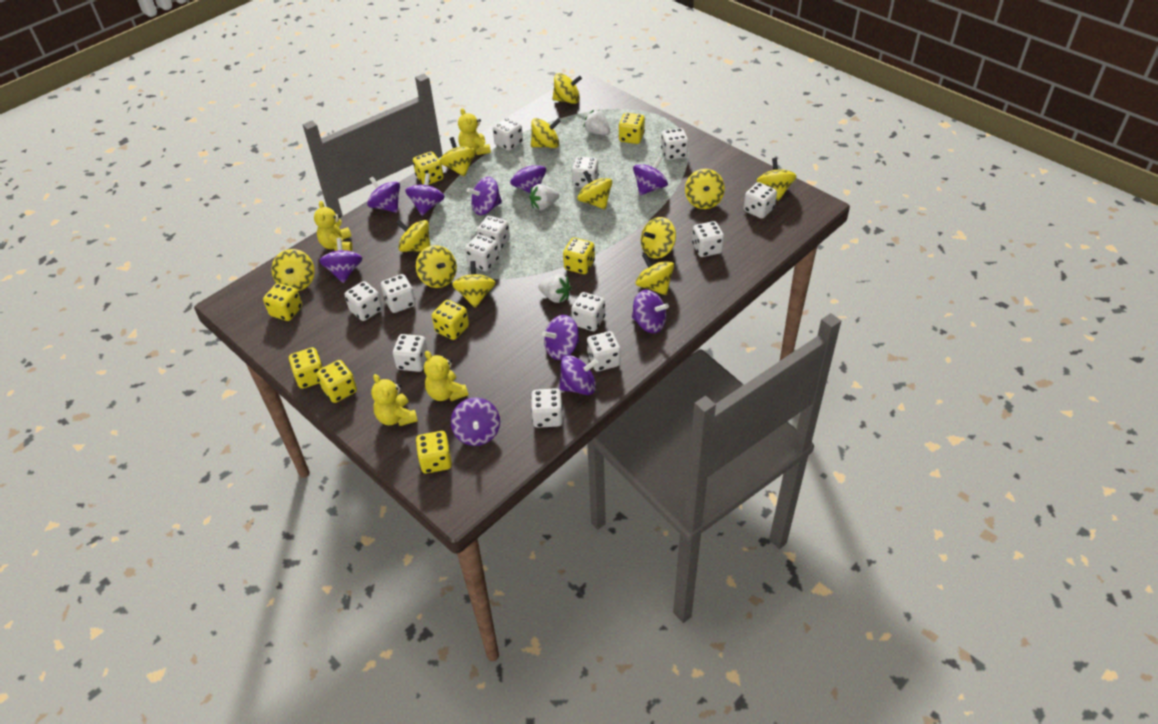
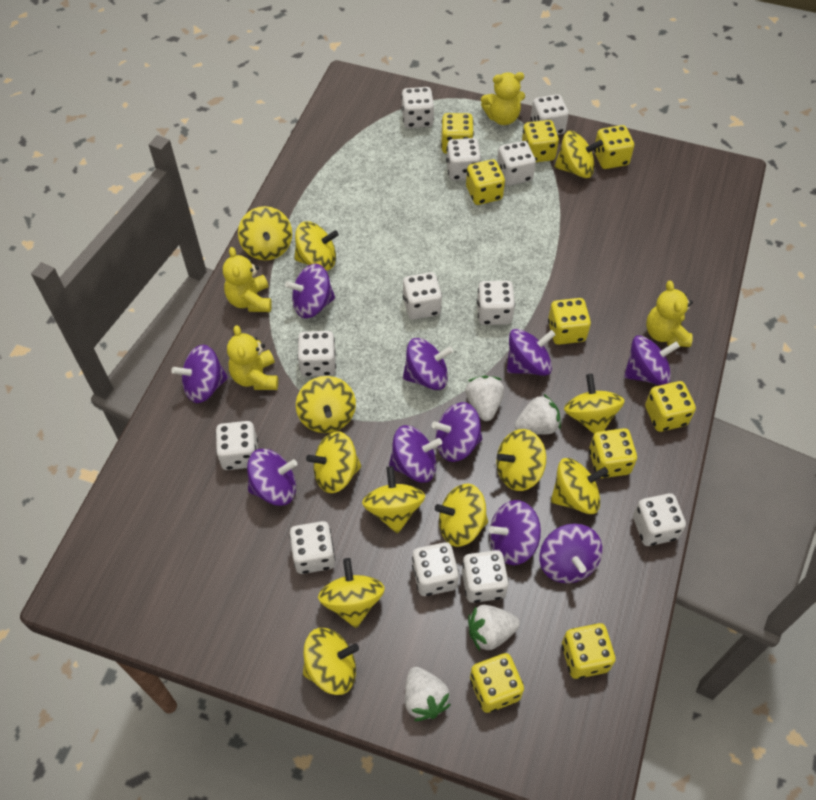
white dice: 13 -> 12
white strawberry: 3 -> 4
yellow dice: 8 -> 9

